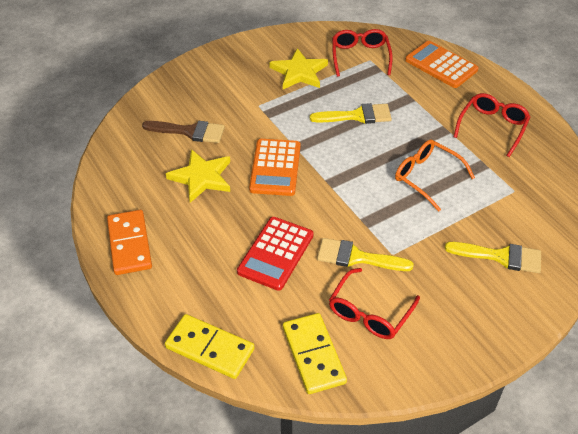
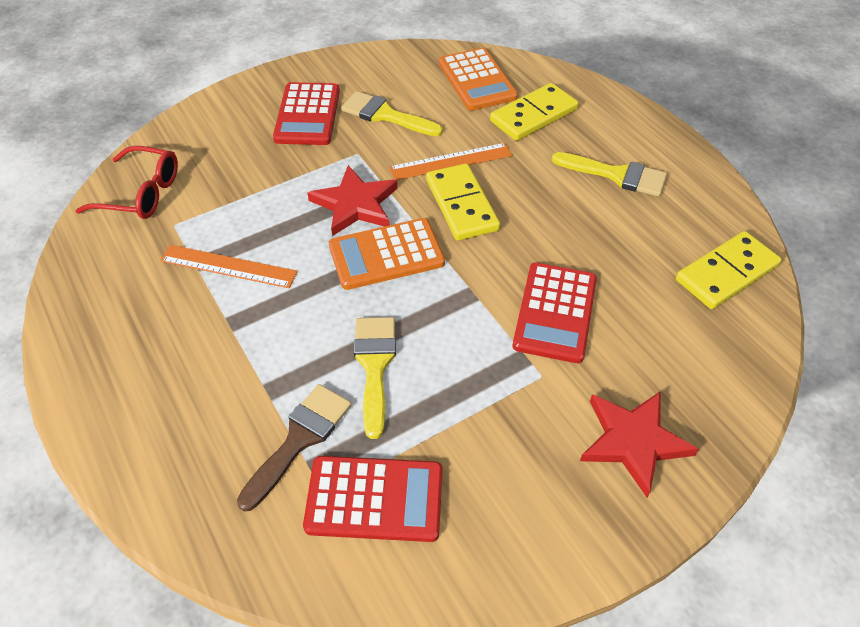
orange domino: 1 -> 0
orange glasses: 1 -> 0
orange ruler: 0 -> 2
red calculator: 1 -> 3
red glasses: 3 -> 1
red star: 0 -> 2
yellow domino: 2 -> 3
yellow star: 2 -> 0

